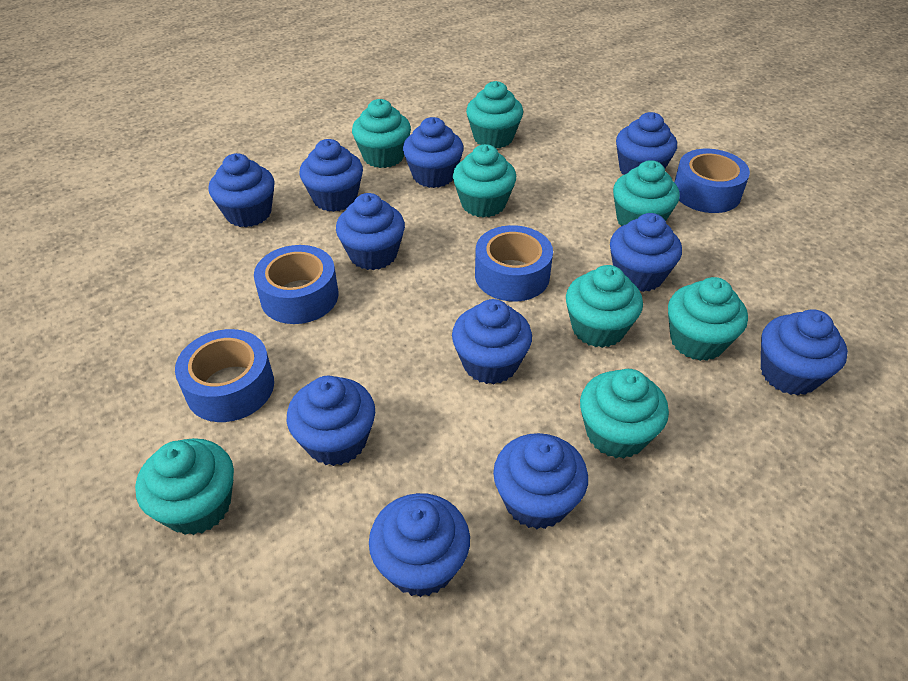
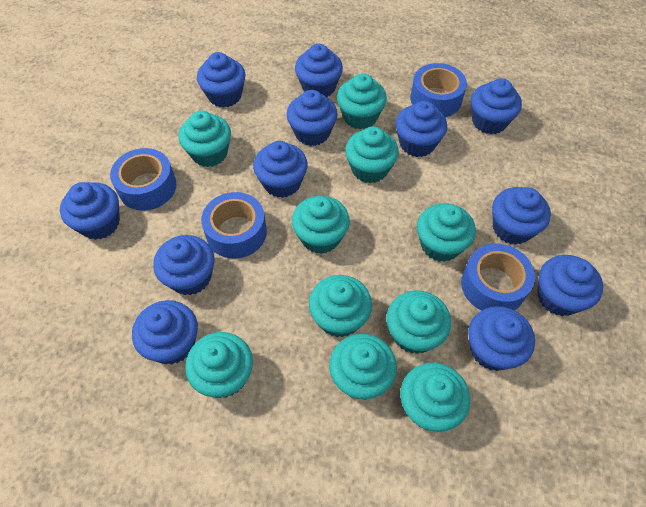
blue cupcake: 11 -> 12
turquoise cupcake: 8 -> 10

